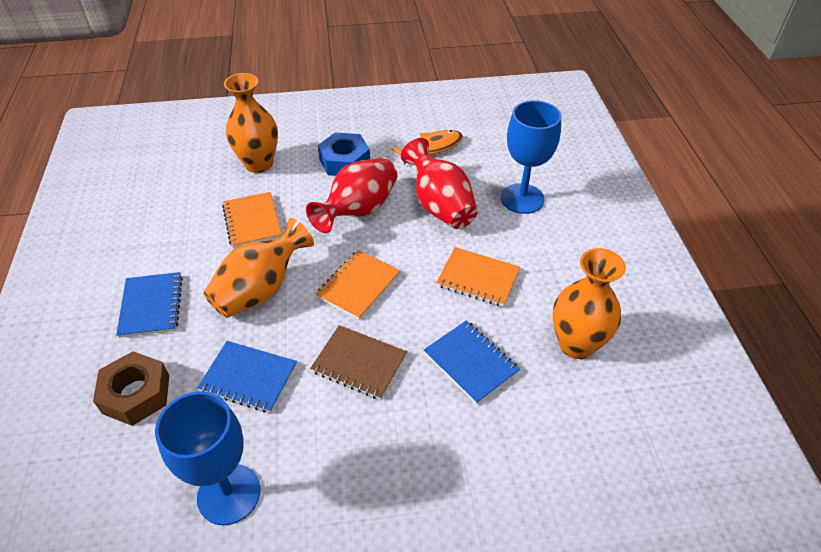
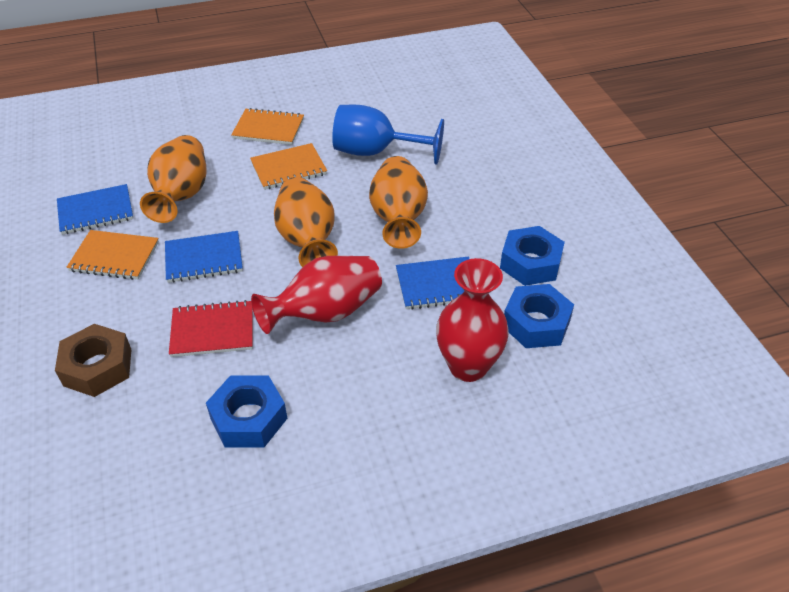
blue goblet: 2 -> 1
blue nut: 1 -> 3
brown notebook: 1 -> 0
orange fish: 1 -> 0
red notebook: 0 -> 1

